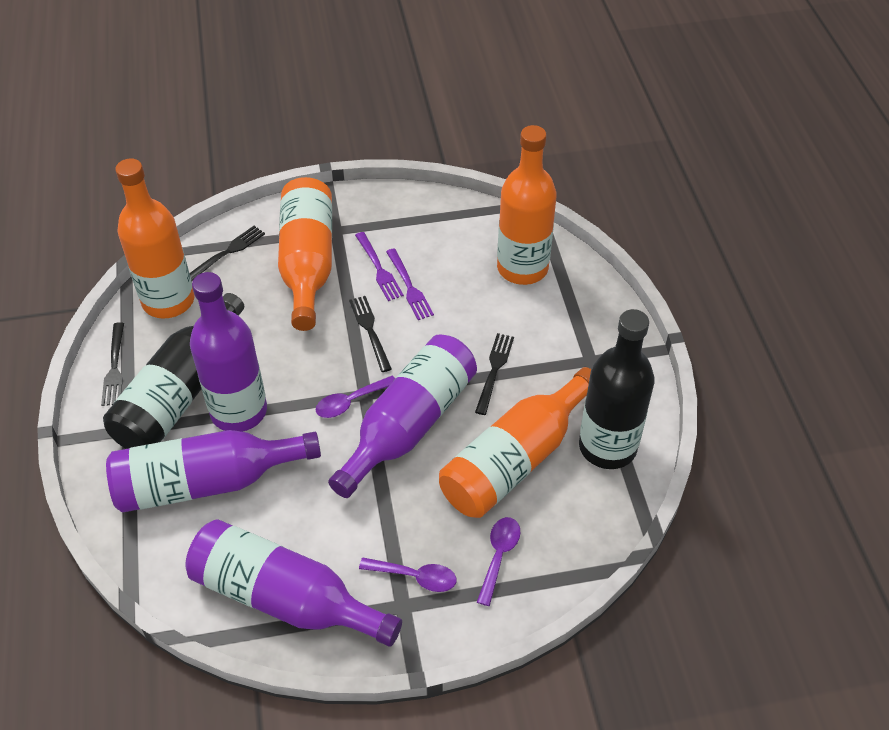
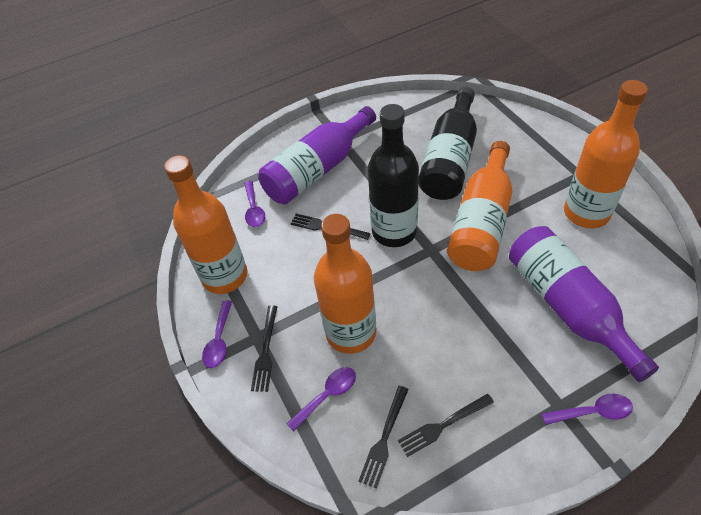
purple bottle: 4 -> 2
purple fork: 2 -> 0
purple spoon: 3 -> 4

